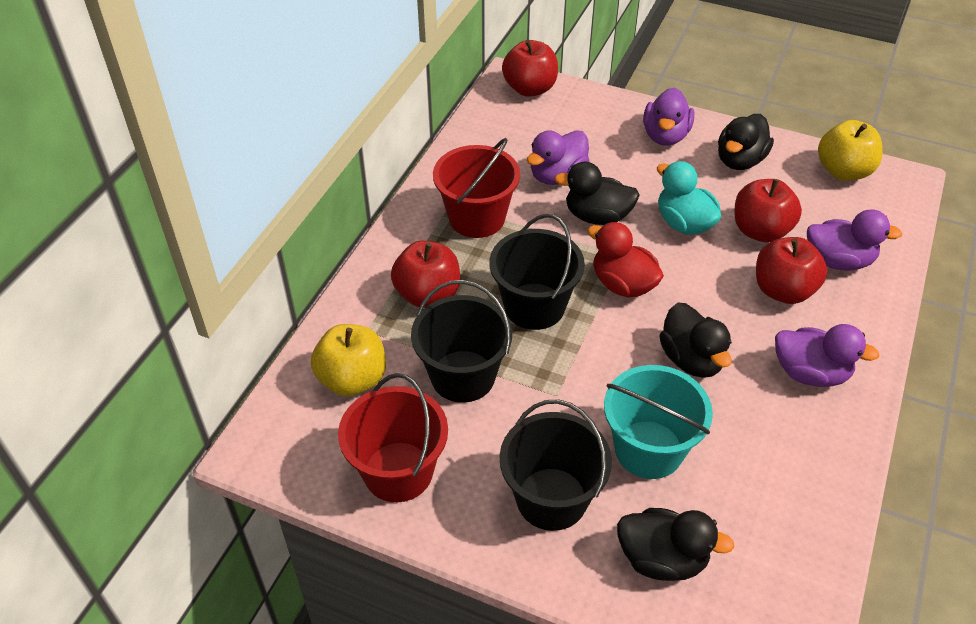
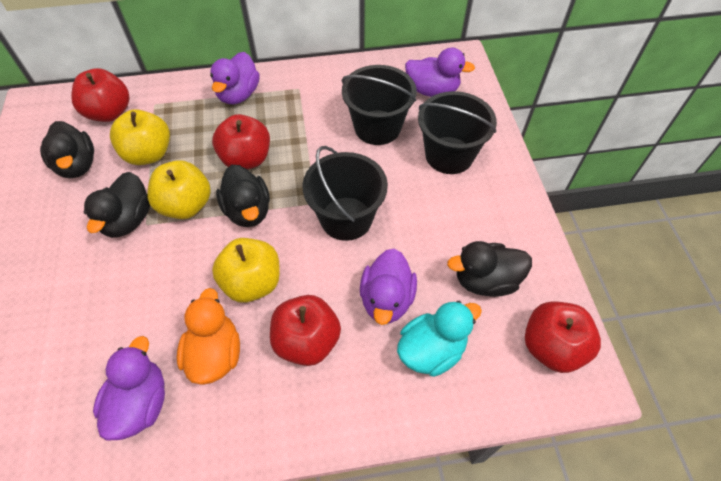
orange duck: 0 -> 1
red bucket: 2 -> 0
red duck: 1 -> 0
turquoise bucket: 1 -> 0
yellow apple: 2 -> 3

